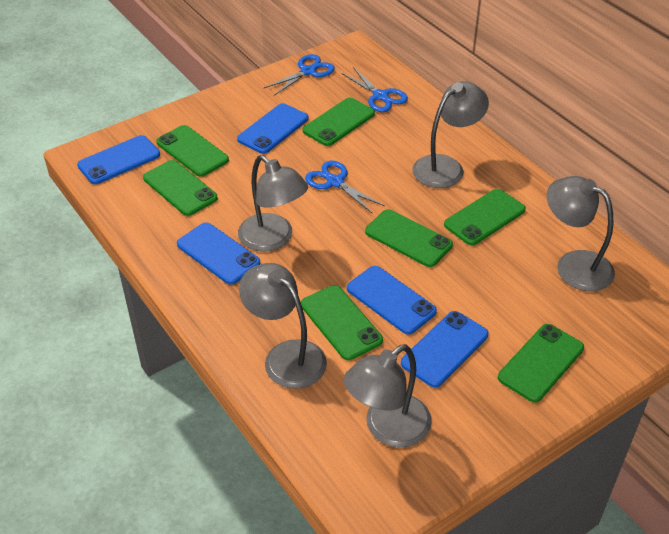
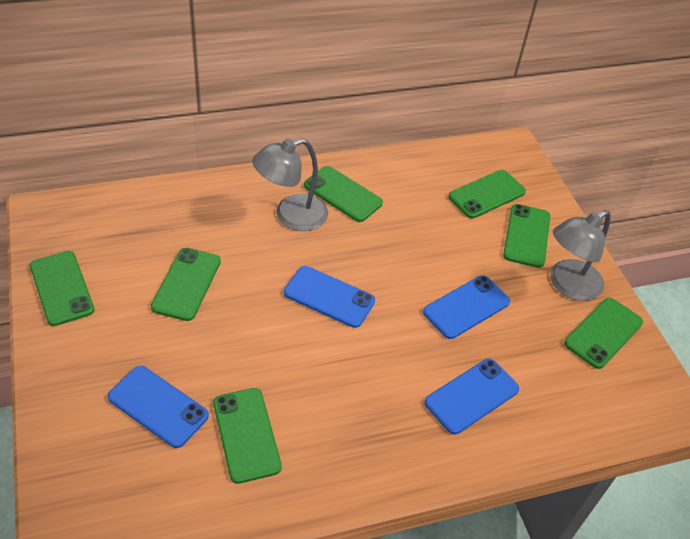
blue phone: 5 -> 4
blue scissors: 3 -> 0
grey lamp: 5 -> 2

